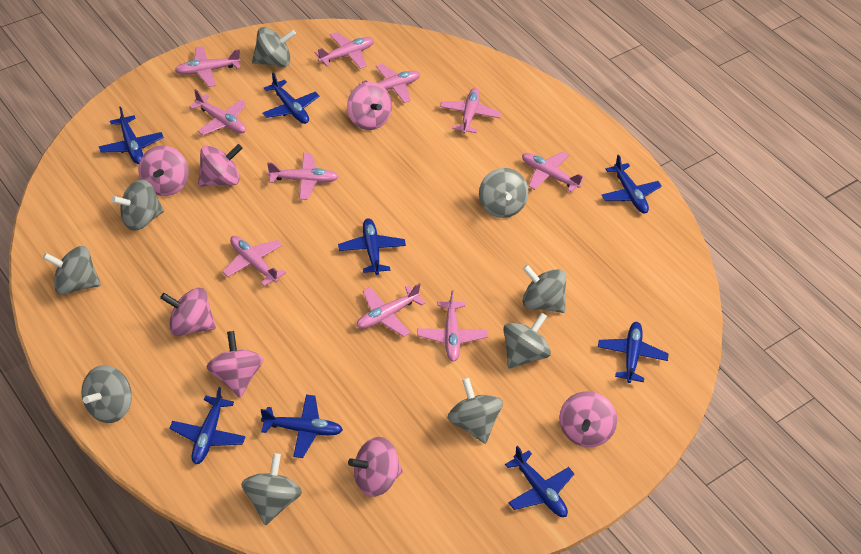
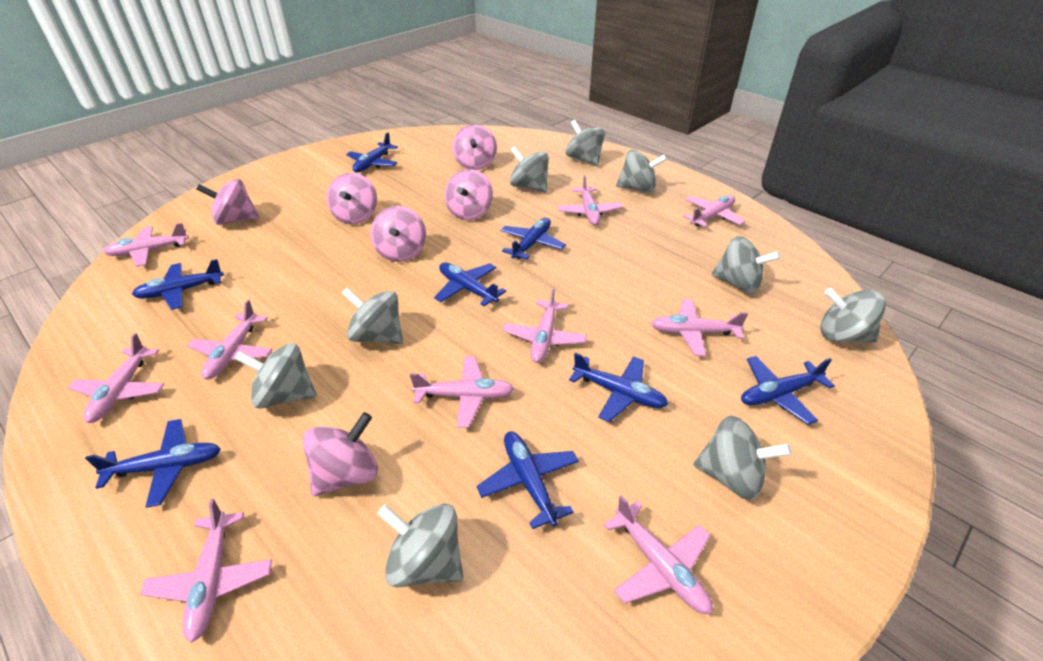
pink spinning top: 7 -> 6

